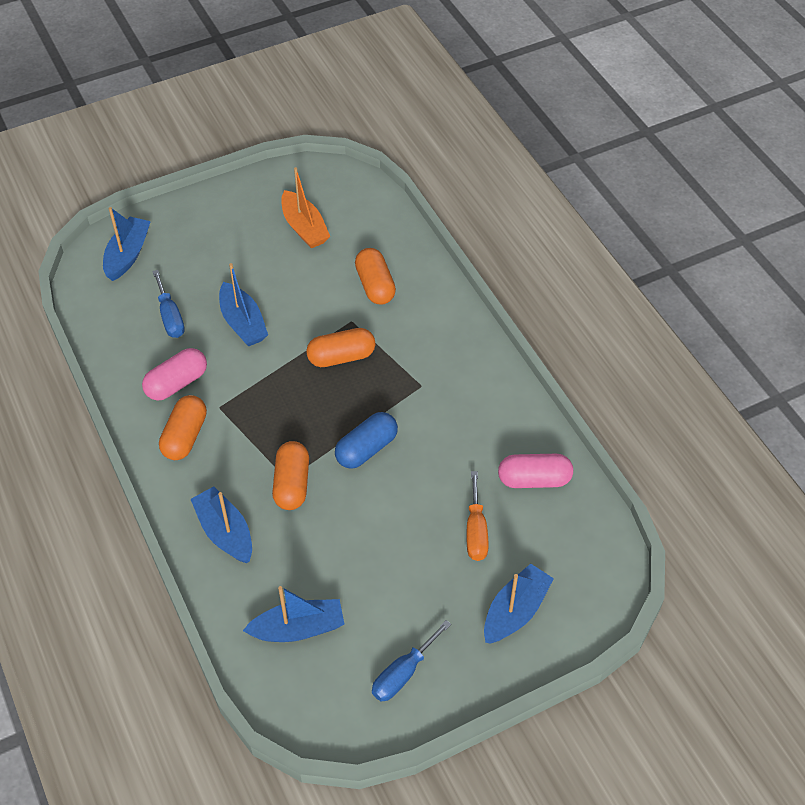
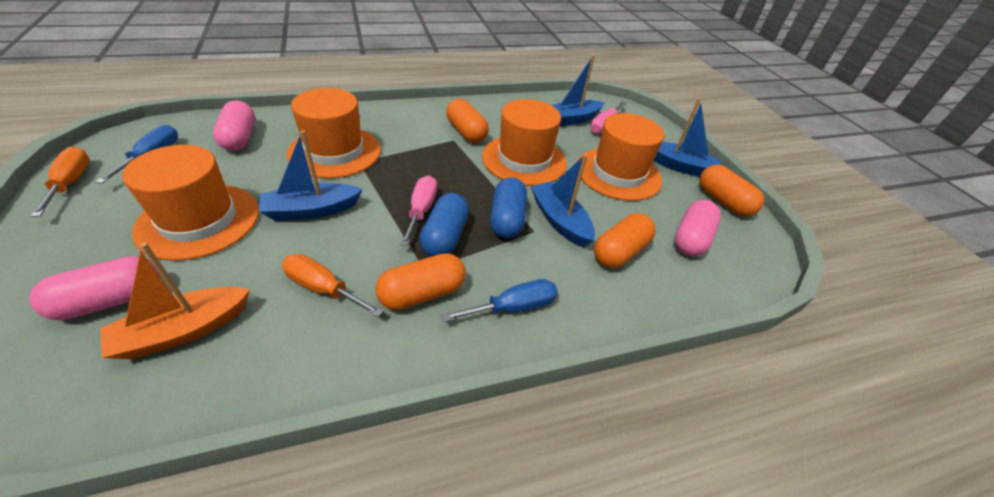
blue boat: 5 -> 4
blue capsule: 1 -> 2
orange hat: 0 -> 4
orange screwdriver: 1 -> 2
pink capsule: 2 -> 3
pink screwdriver: 0 -> 2

